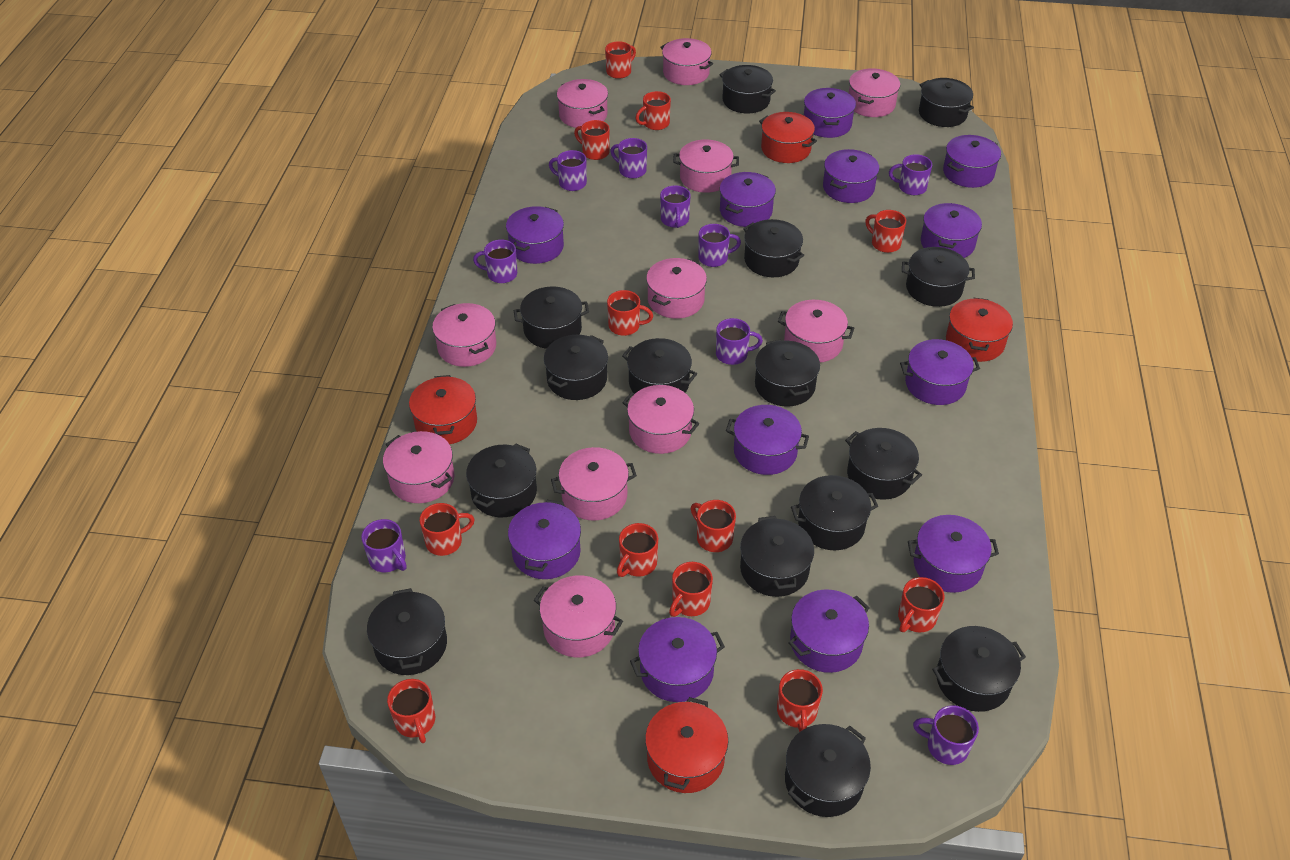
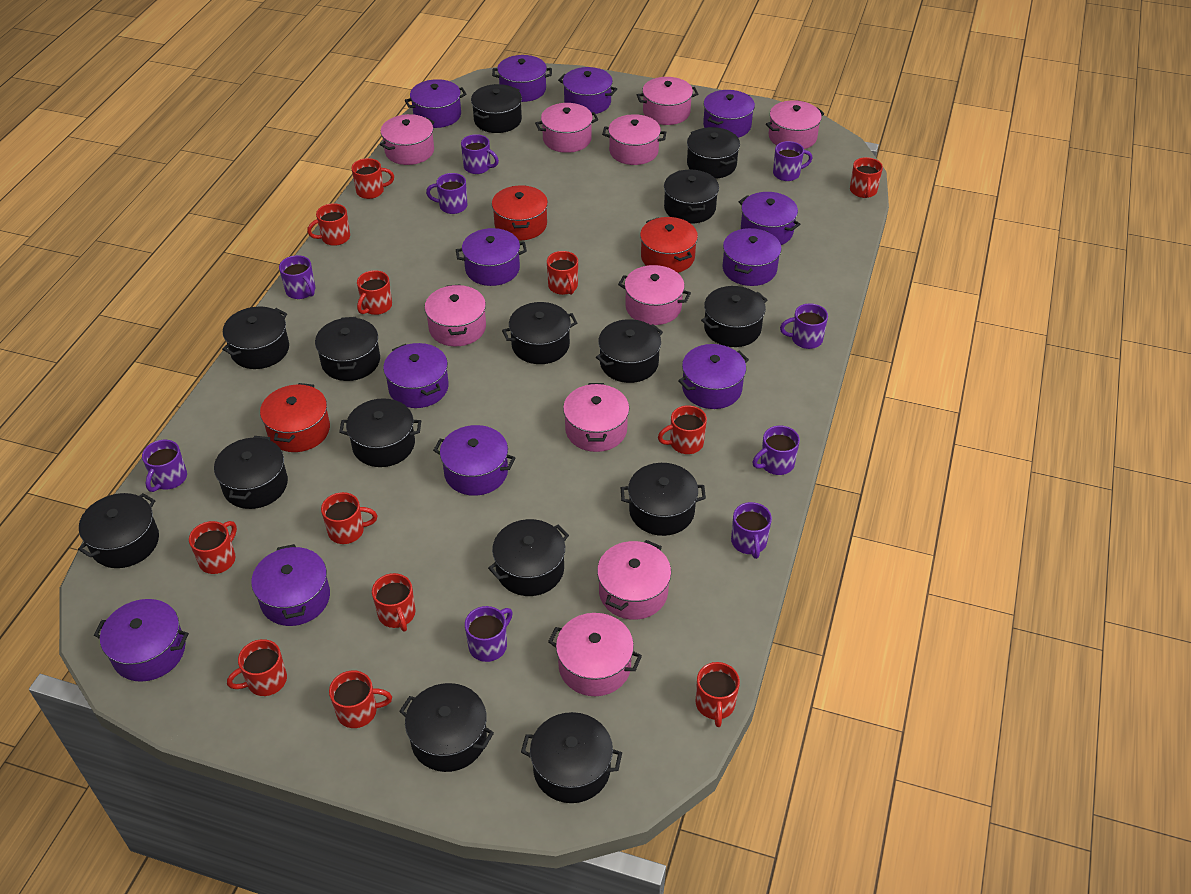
pink pot: 11 -> 10
red pot: 4 -> 3

